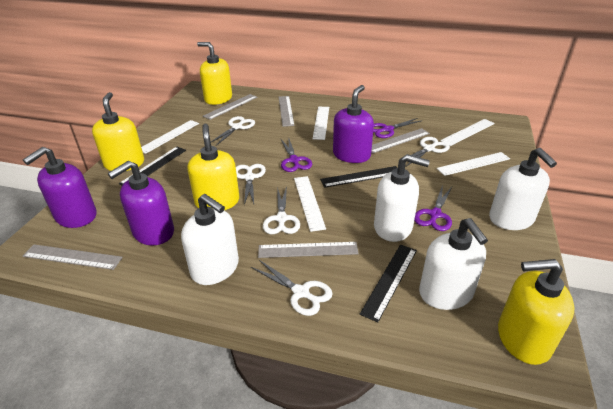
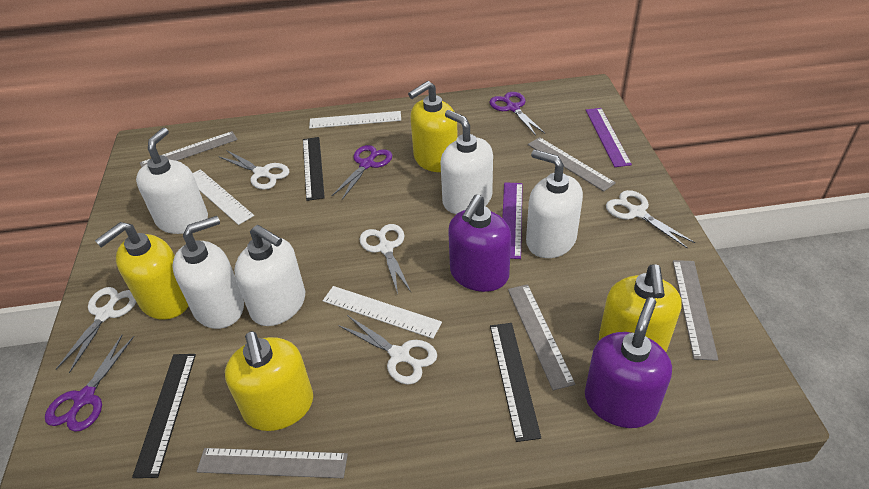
purple ruler: 0 -> 2
purple soap dispenser: 3 -> 2
white ruler: 5 -> 3
white soap dispenser: 4 -> 5

